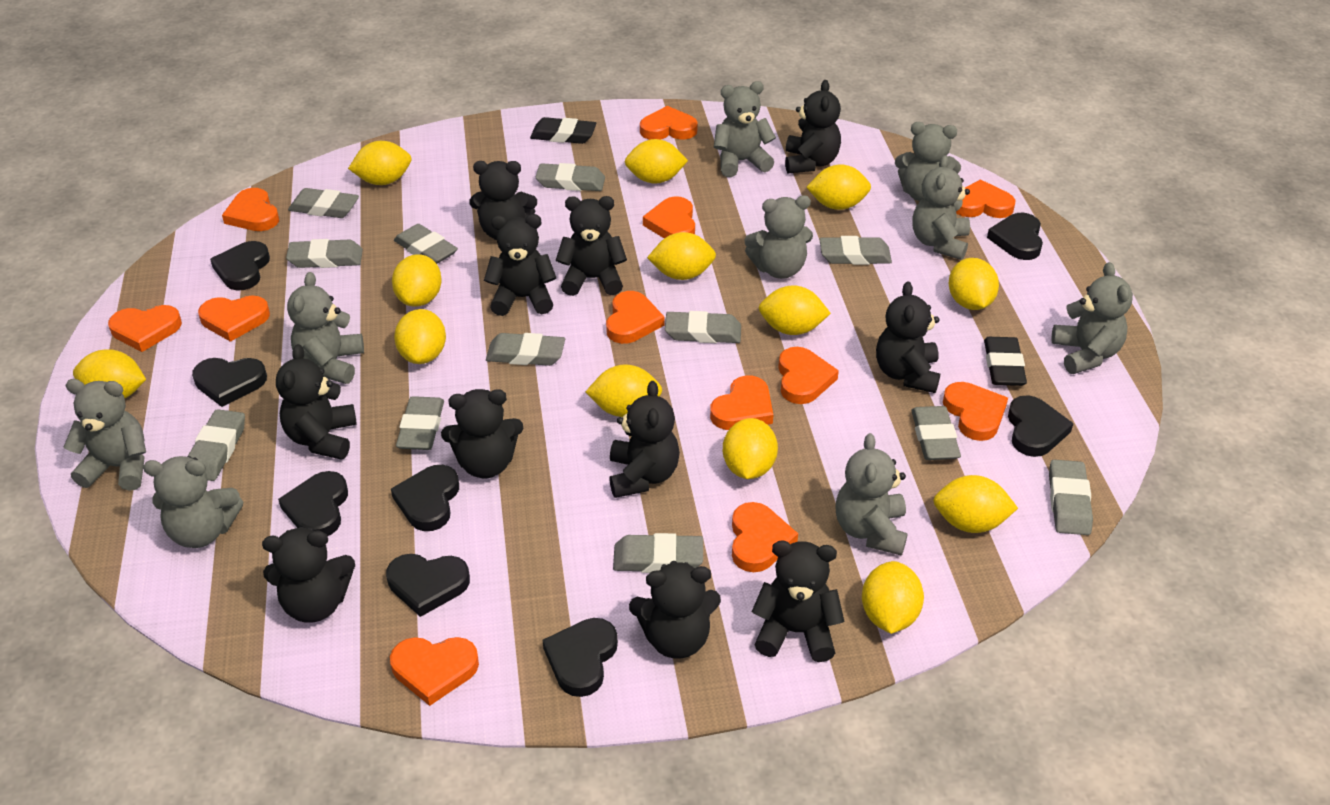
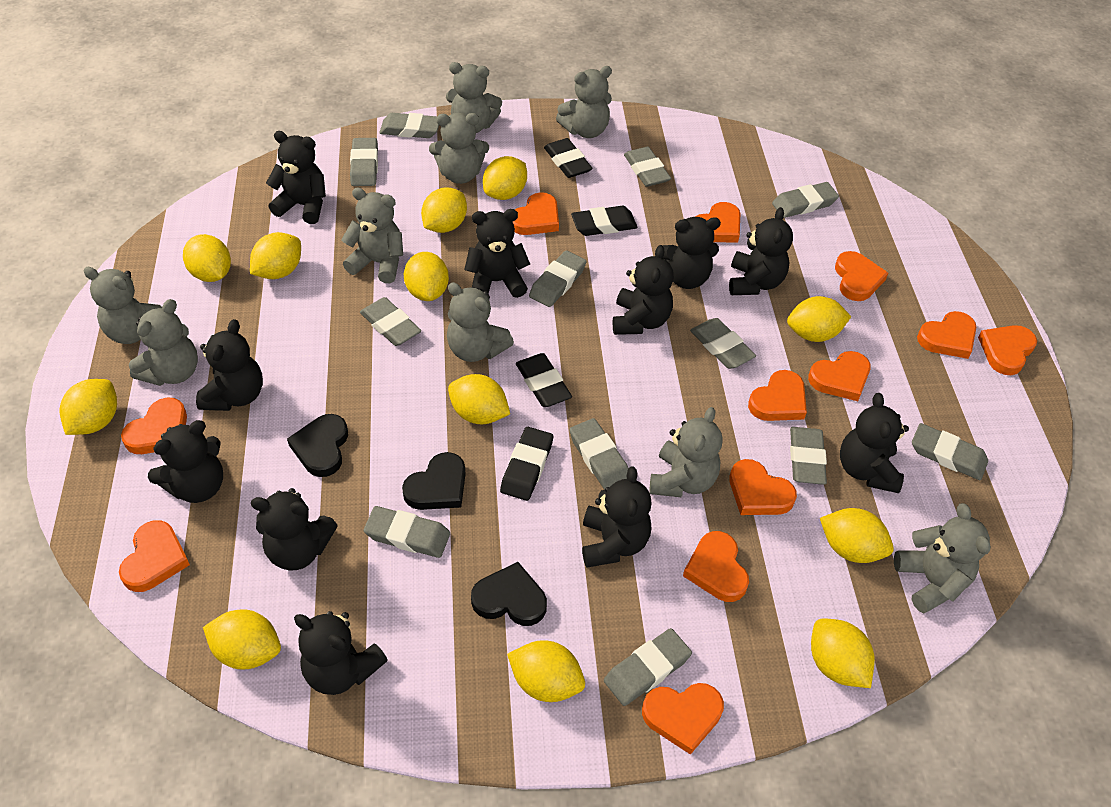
black eraser: 2 -> 4
black heart: 8 -> 3
yellow lemon: 13 -> 12

